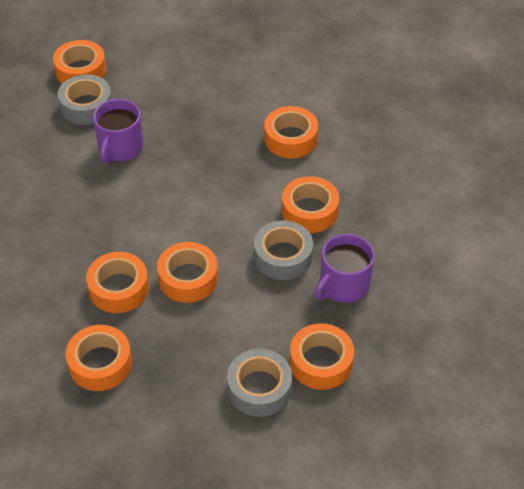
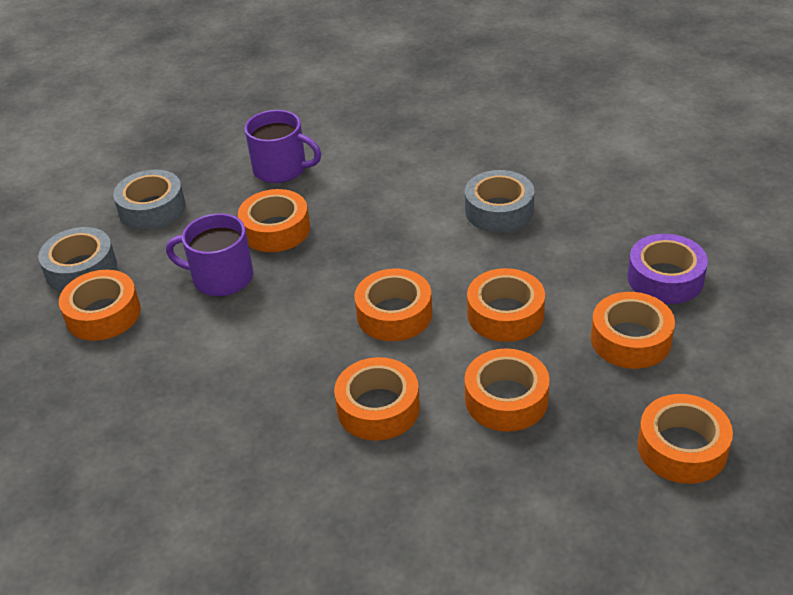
orange tape: 7 -> 8
purple tape: 0 -> 1

